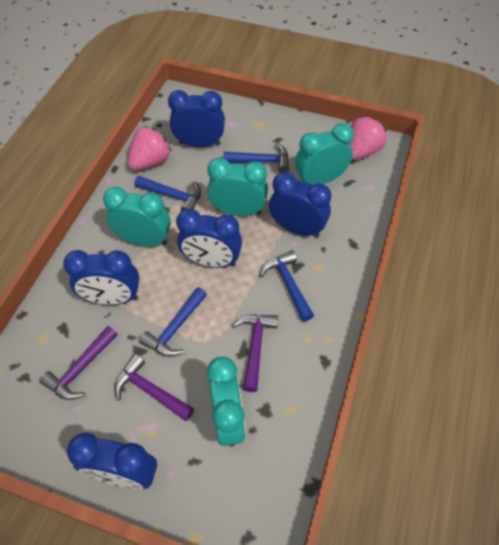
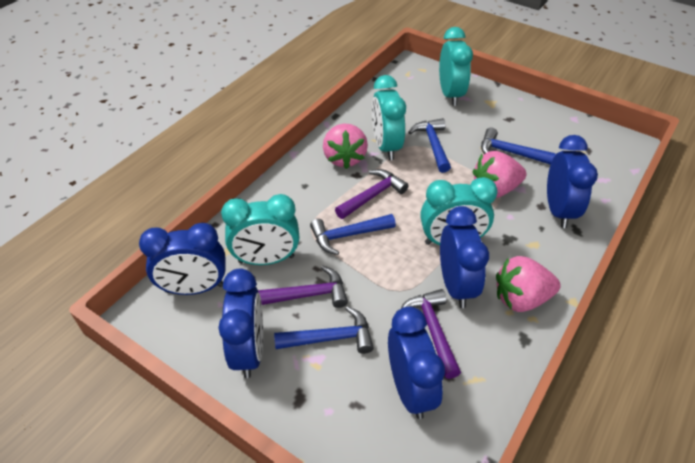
pink strawberry: 2 -> 3

